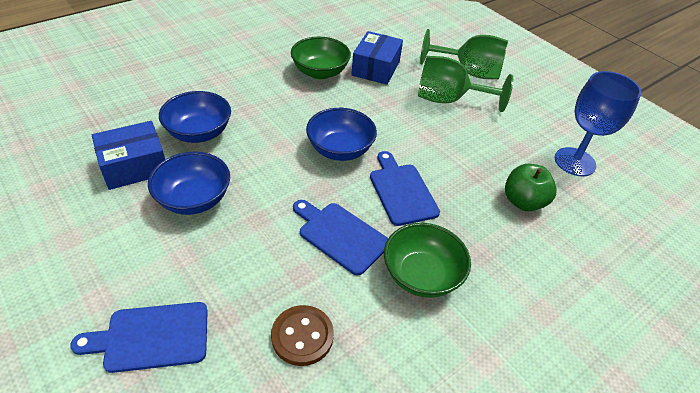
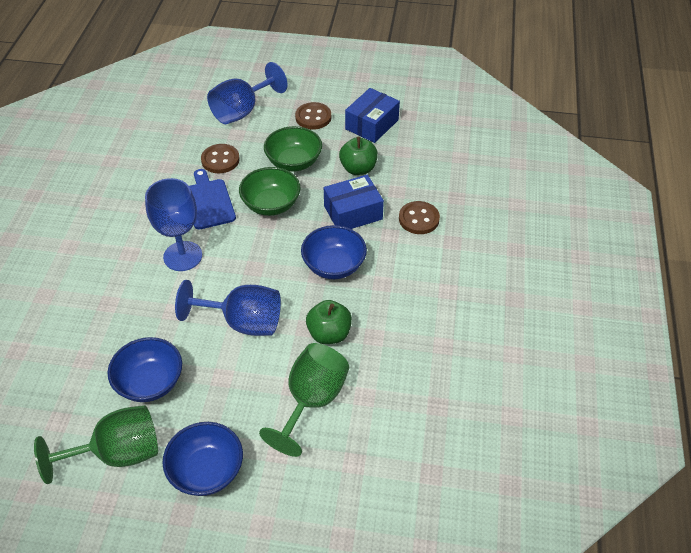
blue cutting board: 3 -> 1
blue goblet: 1 -> 3
brown button: 1 -> 3
green apple: 1 -> 2

